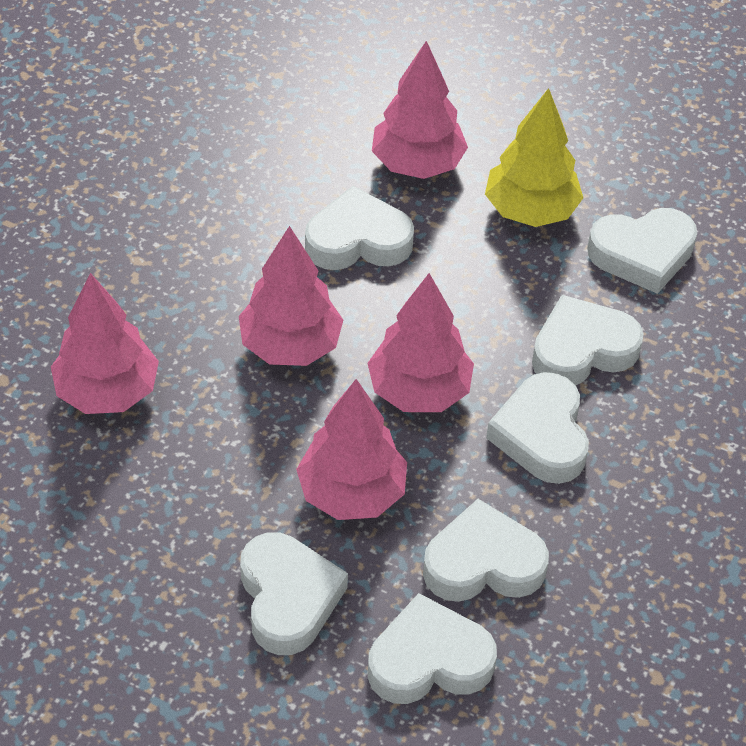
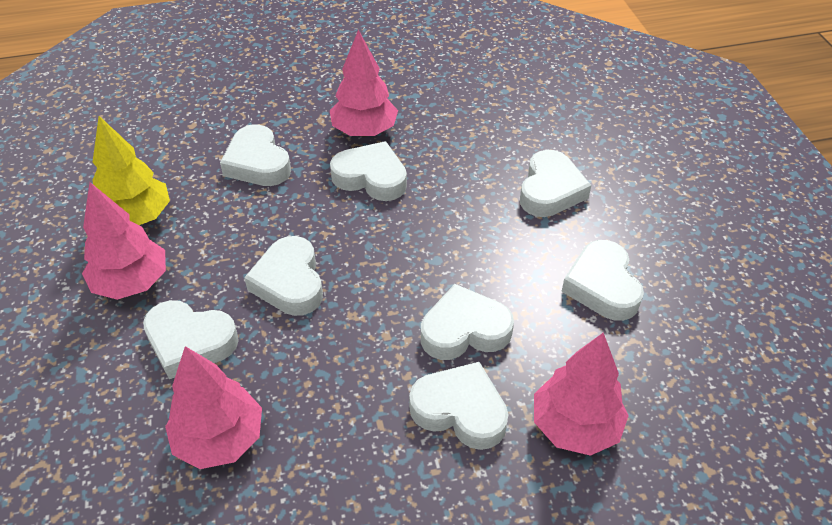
pink tree: 5 -> 4
white heart: 7 -> 8

